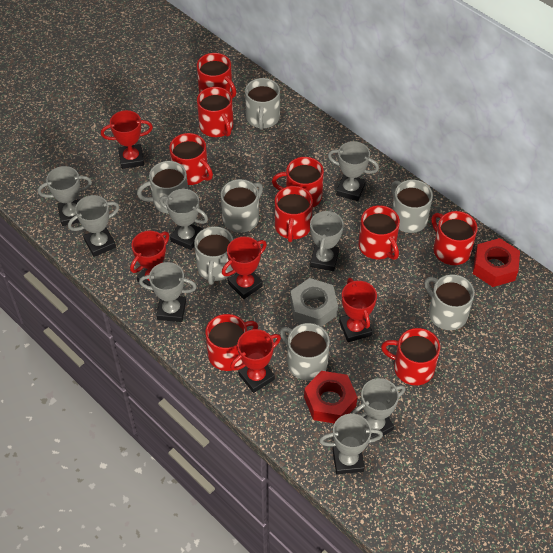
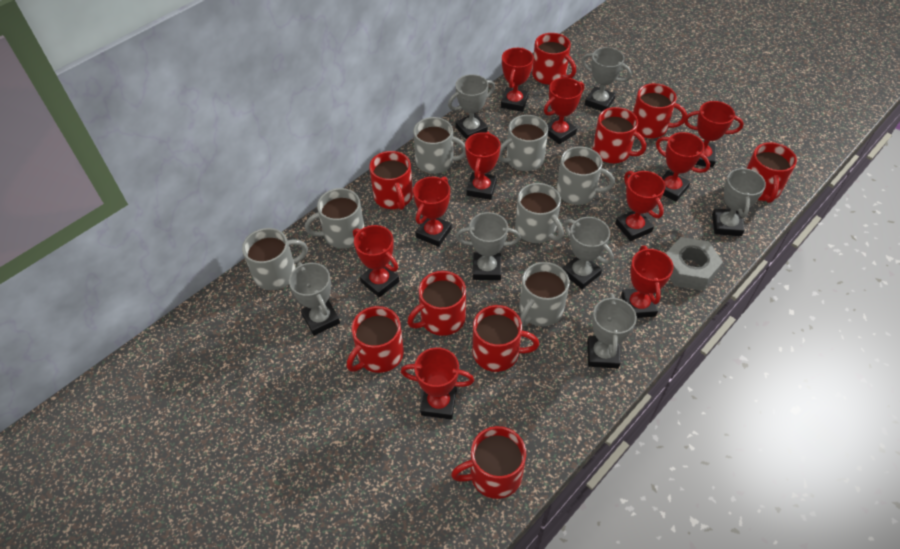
grey trophy: 8 -> 7
red nut: 2 -> 0
red trophy: 5 -> 10

